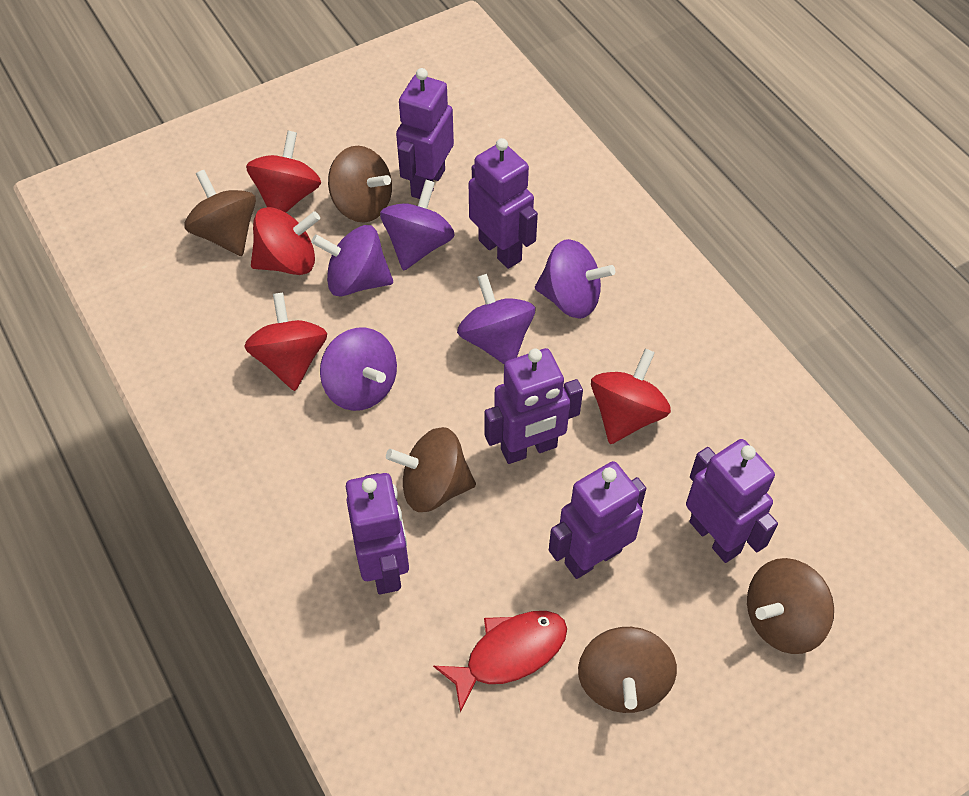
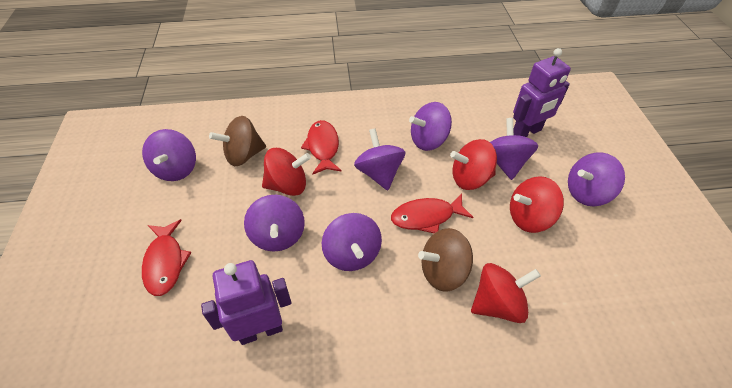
brown spinning top: 5 -> 2
purple robot: 6 -> 2
purple spinning top: 5 -> 7
red fish: 1 -> 3

